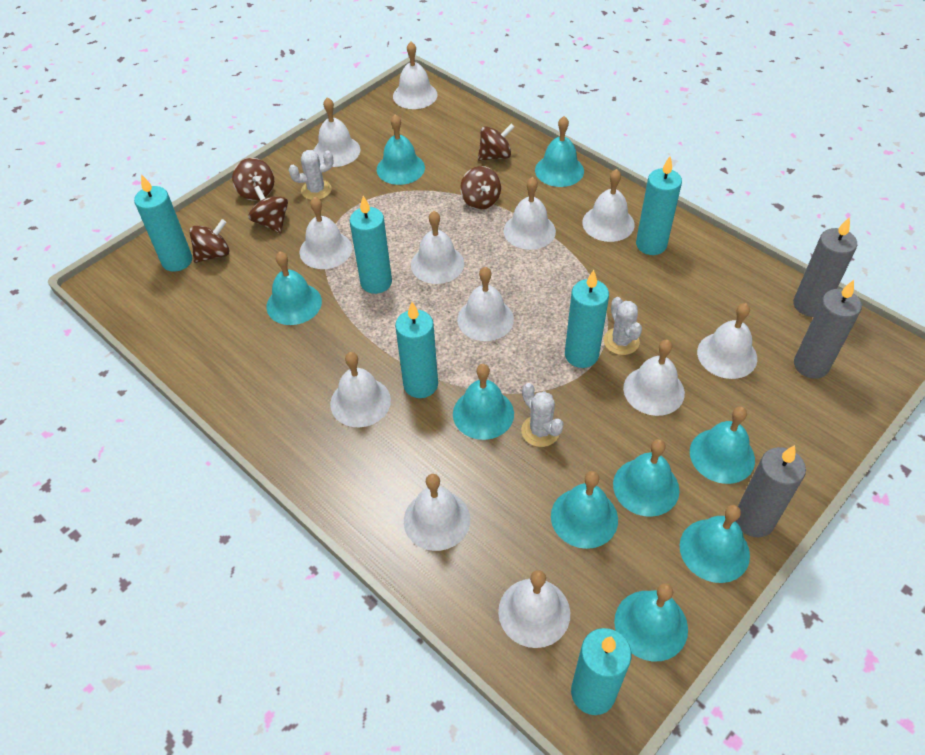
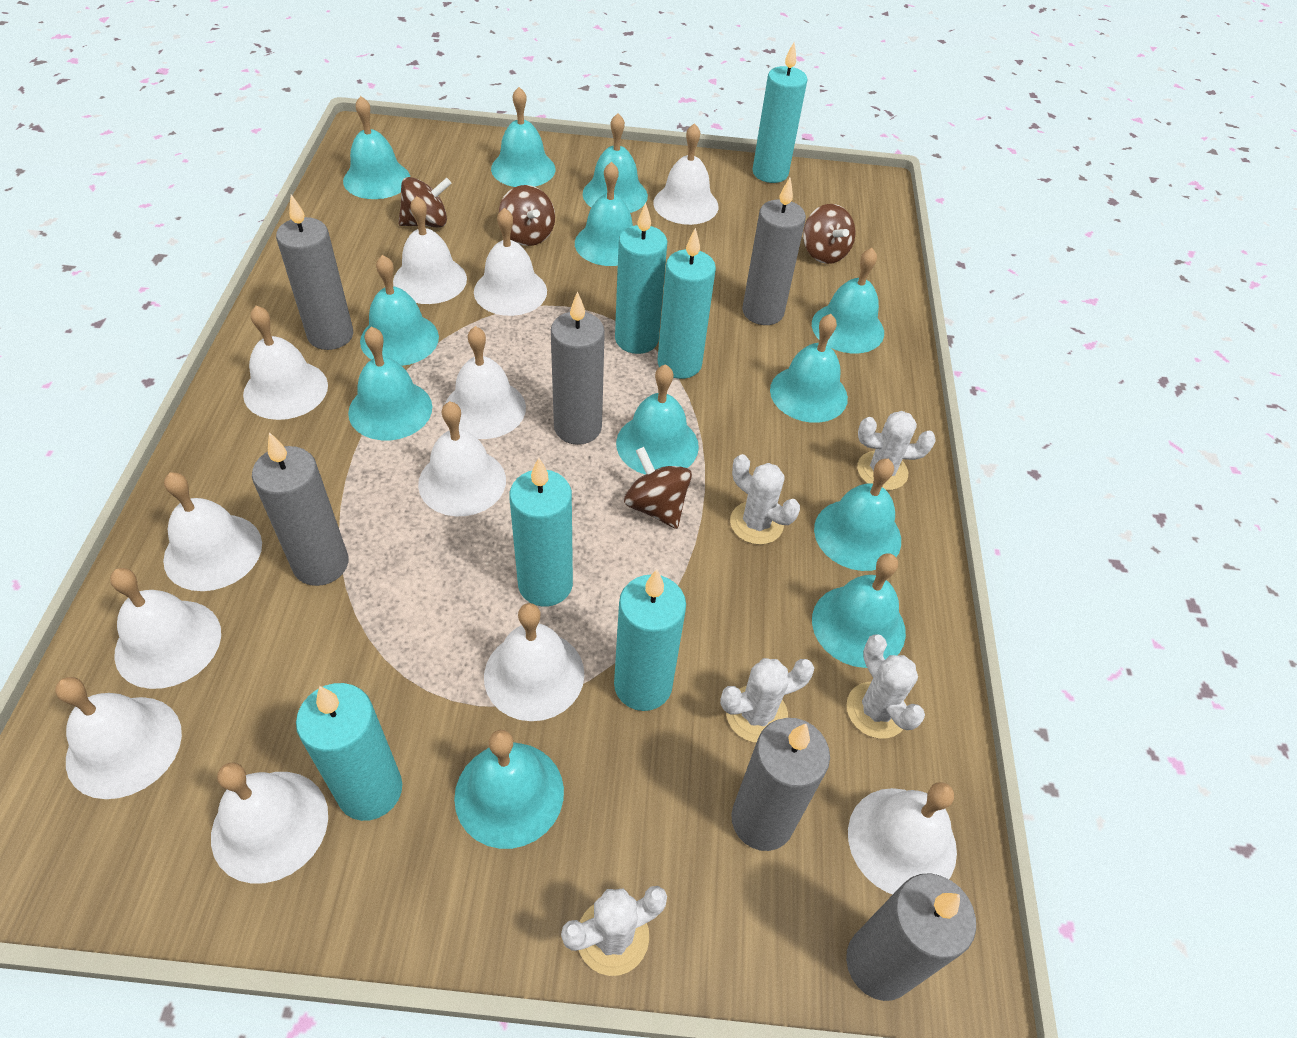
brown spinning top: 5 -> 4
grey candle: 3 -> 6
turquoise bell: 9 -> 12
white cactus: 3 -> 5

